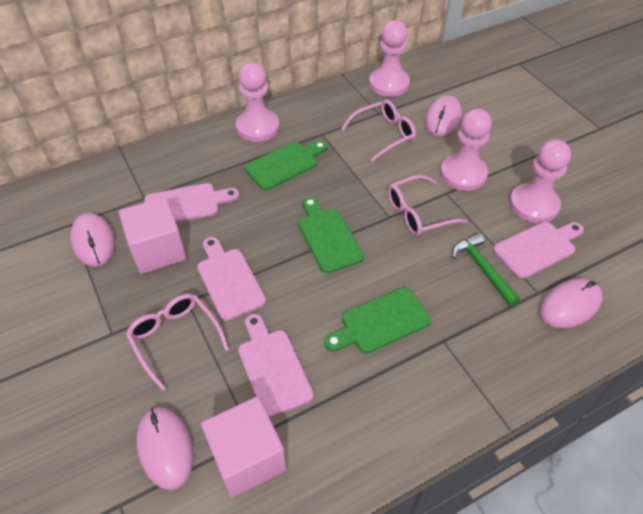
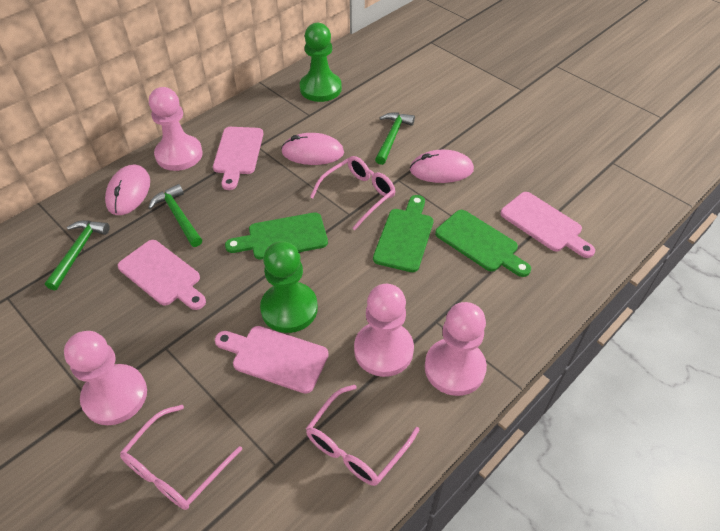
green hammer: 1 -> 3
green pawn: 0 -> 2
pink cube: 2 -> 0
pink mouse: 4 -> 3

